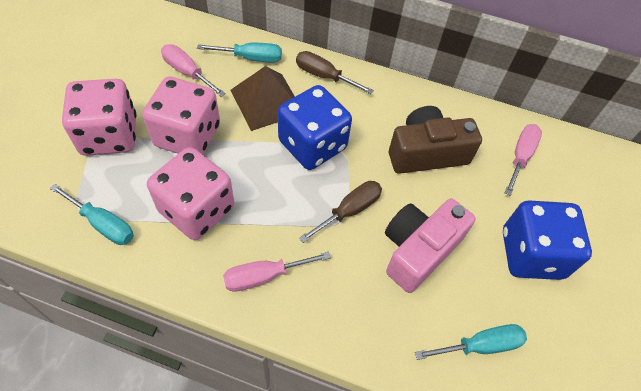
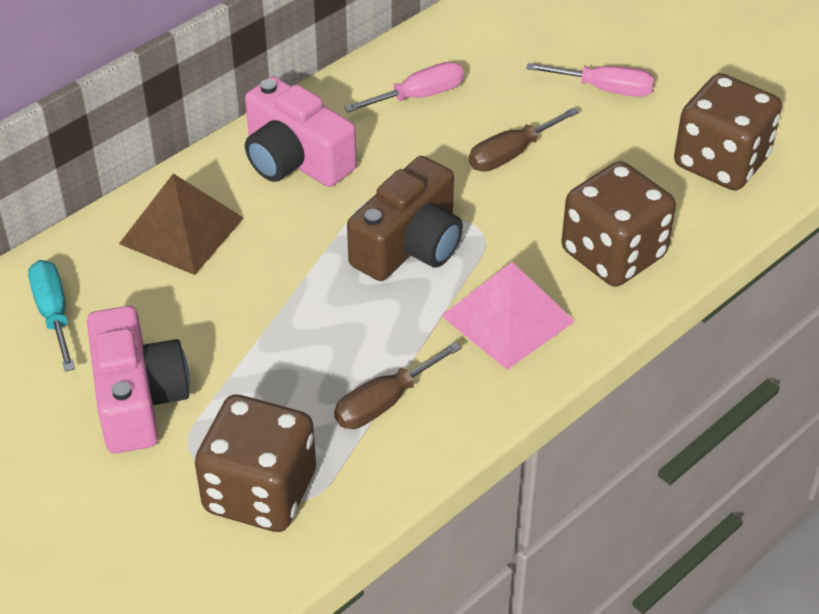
blue dice: 2 -> 0
brown dice: 0 -> 3
pink camera: 1 -> 2
pink dice: 3 -> 0
pink pyramid: 0 -> 1
pink screwdriver: 3 -> 2
turquoise screwdriver: 3 -> 1

